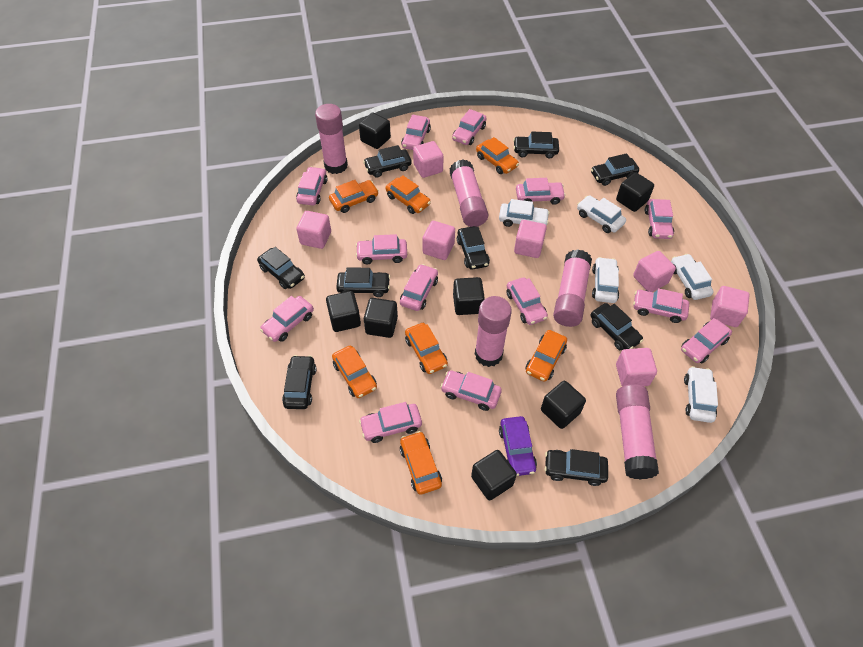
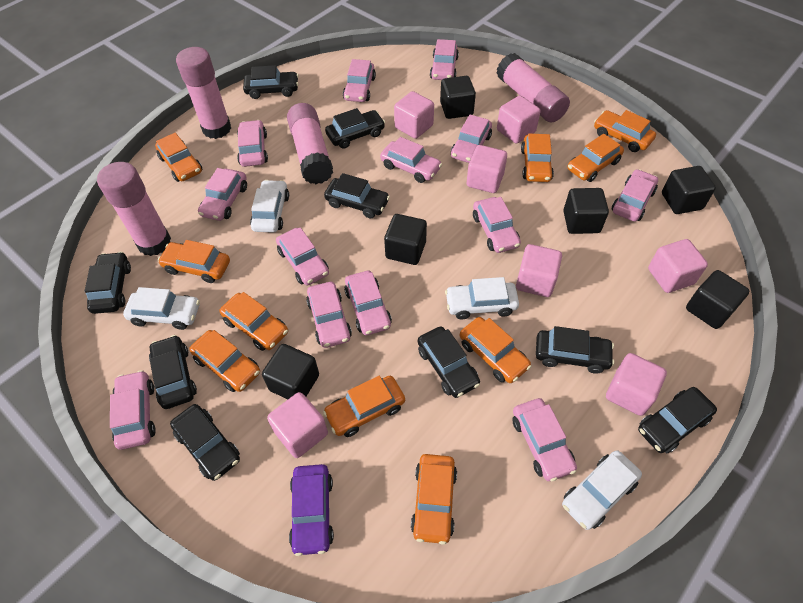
black cube: 7 -> 6
orange car: 7 -> 10
pink glue stick: 5 -> 4
white car: 5 -> 4

